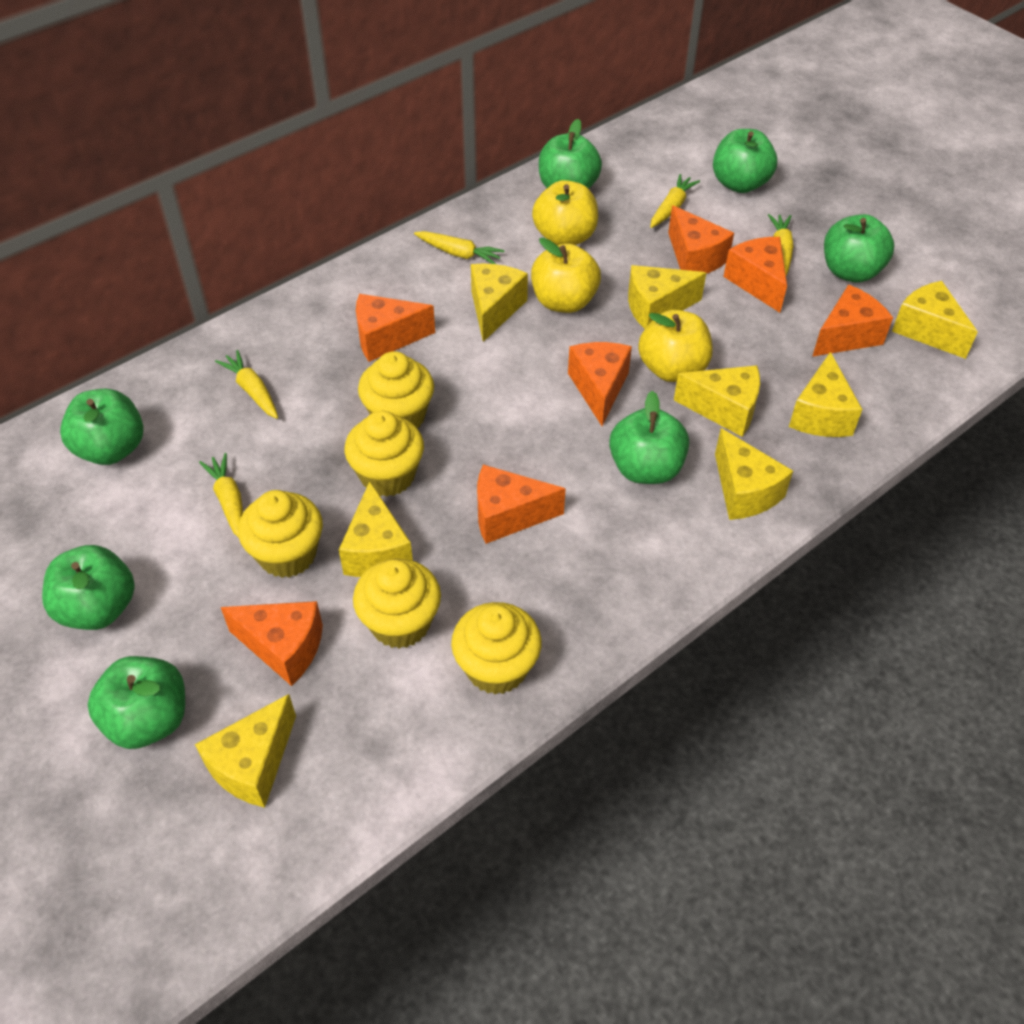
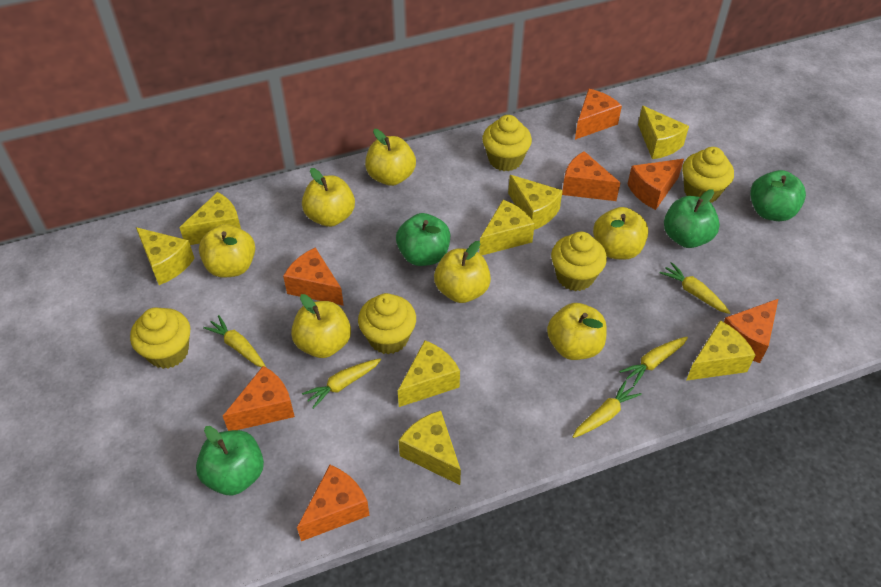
green apple: 7 -> 4
yellow apple: 3 -> 7

